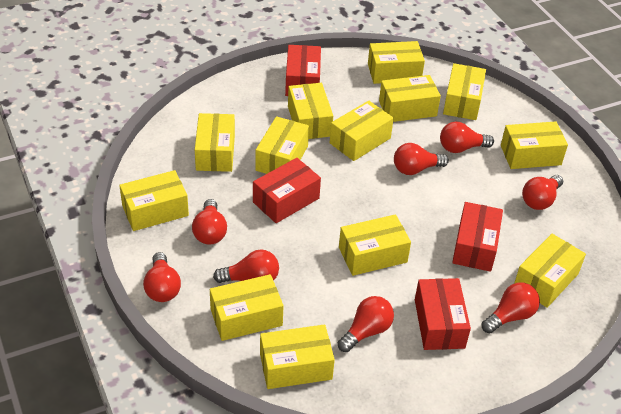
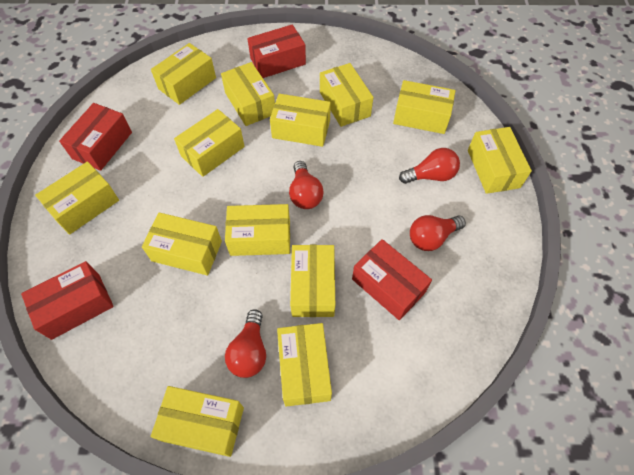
red light bulb: 8 -> 4

